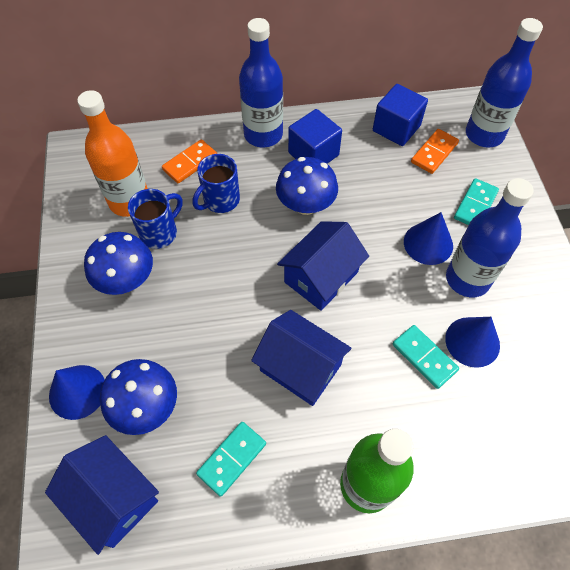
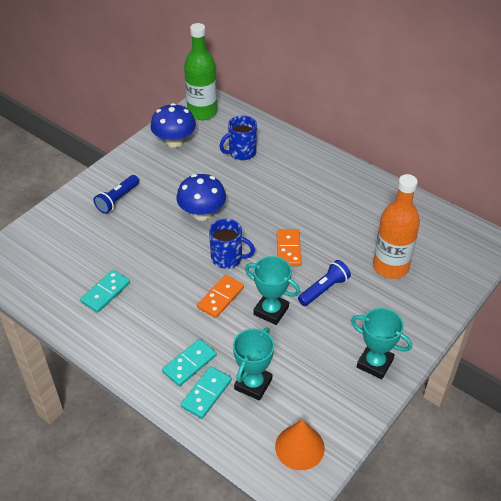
blue bottle: 3 -> 0
blue cone: 3 -> 0
blue cube: 2 -> 0
blue flashlight: 0 -> 2
blue house: 3 -> 0
blue mushroom: 3 -> 2
orange cone: 0 -> 1
turquoise trophy: 0 -> 3

